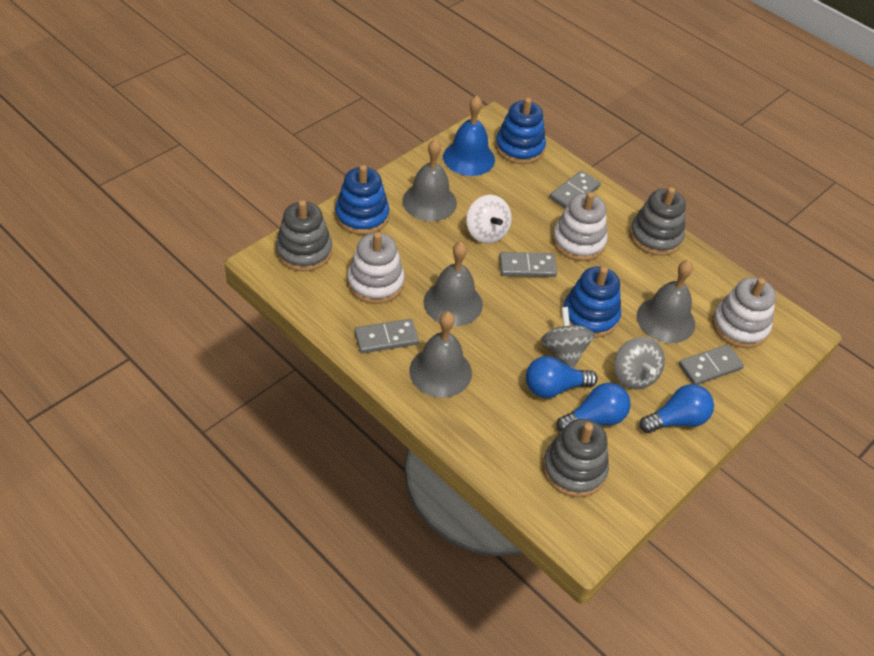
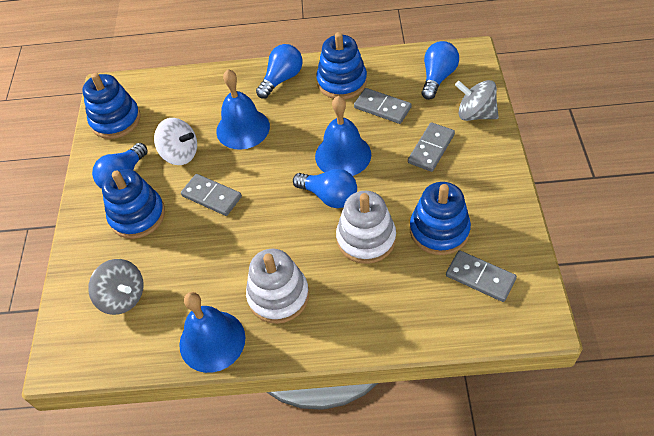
blue bell: 1 -> 3
blue light bulb: 3 -> 4
blue stacking toy: 3 -> 4
grey bell: 4 -> 0
grey stacking toy: 3 -> 0
white stacking toy: 3 -> 2

